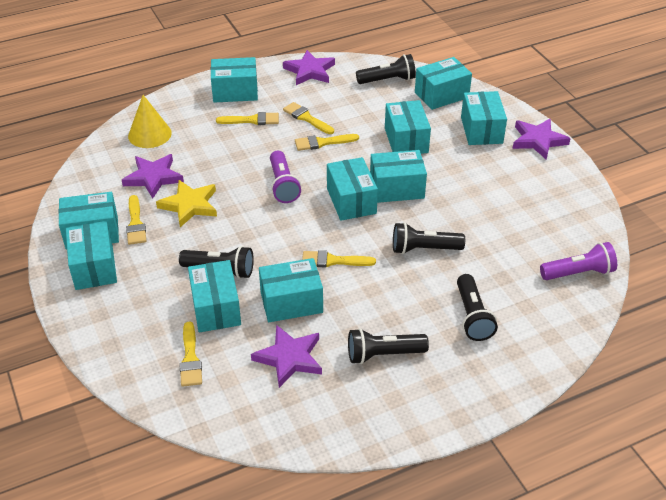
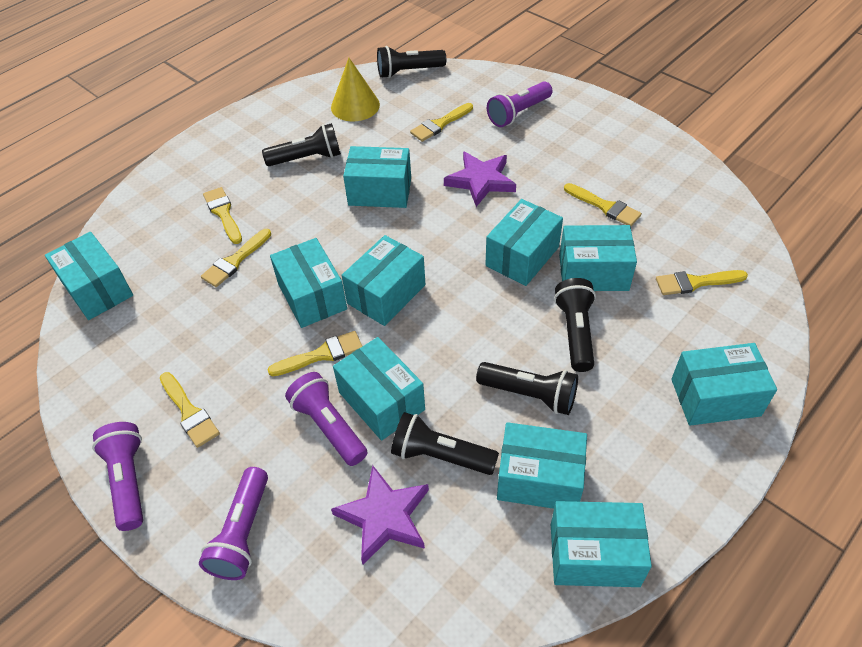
purple flashlight: 2 -> 4
purple star: 4 -> 2
yellow brush: 6 -> 7
yellow star: 1 -> 0

